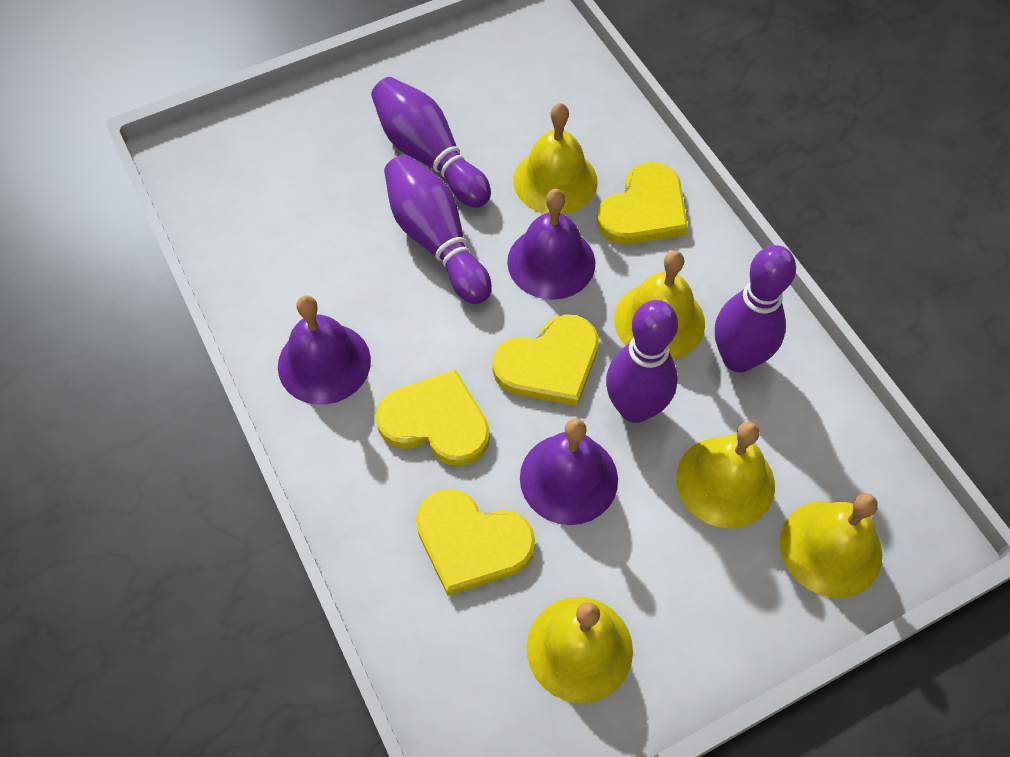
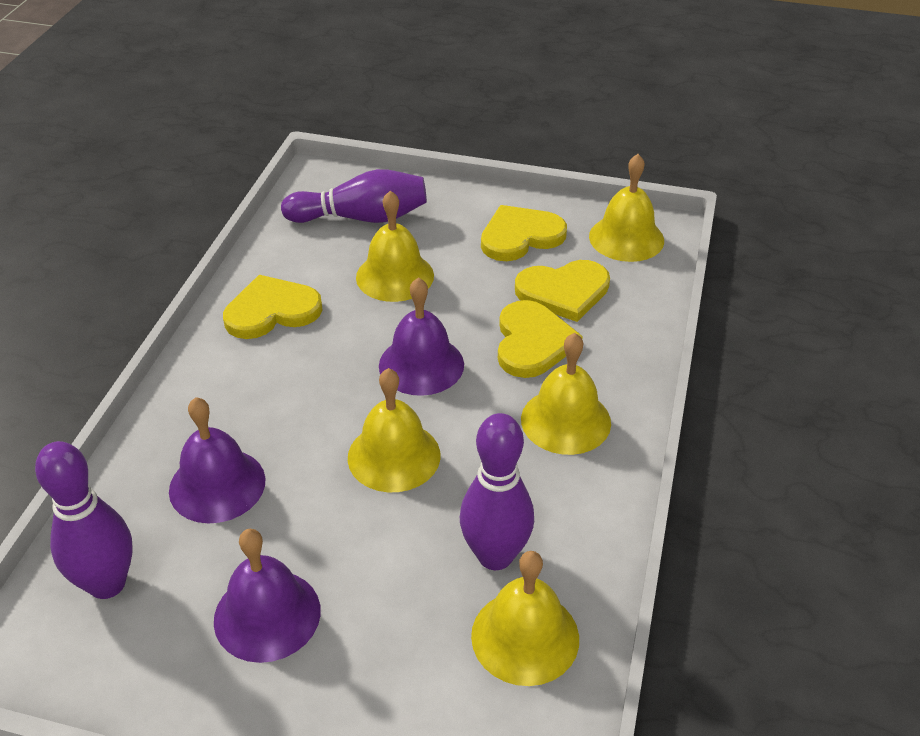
purple bowling pin: 4 -> 3

